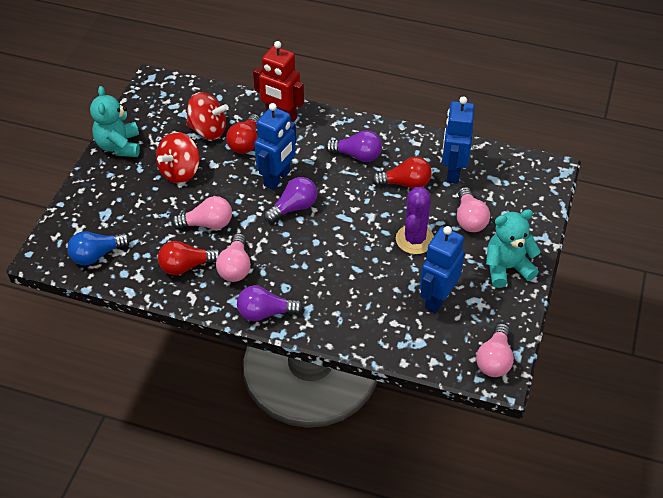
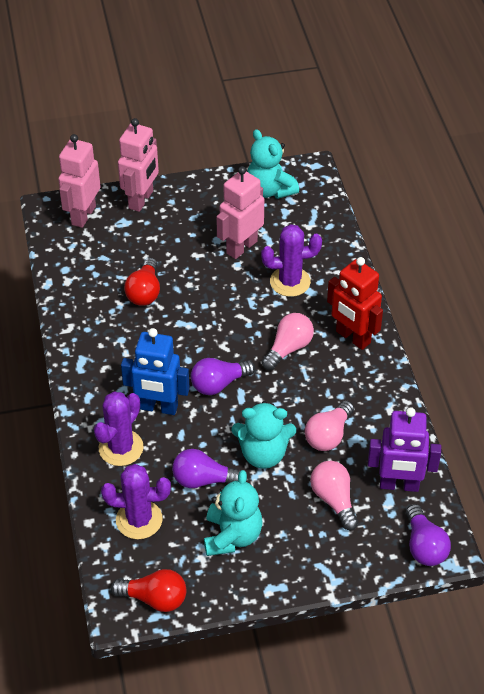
blue light bulb: 1 -> 0
blue robot: 3 -> 1
pink light bulb: 4 -> 3
pink robot: 0 -> 3
purple cactus: 1 -> 3
purple robot: 0 -> 1
red light bulb: 3 -> 2
red spinning top: 2 -> 0
turquoise teddy bear: 2 -> 3

